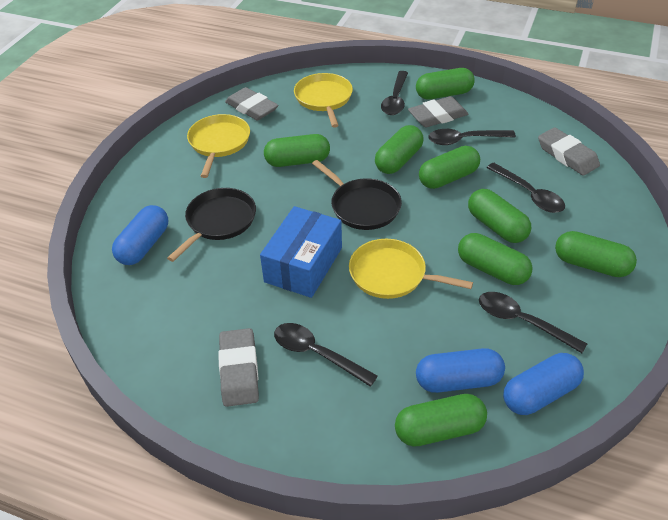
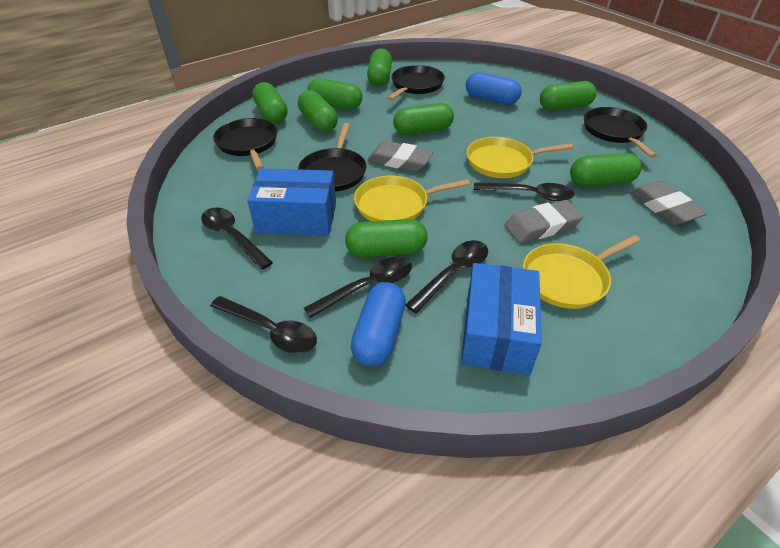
black pan: 2 -> 4
blue box: 1 -> 2
blue capsule: 3 -> 2
grey eraser: 4 -> 3

